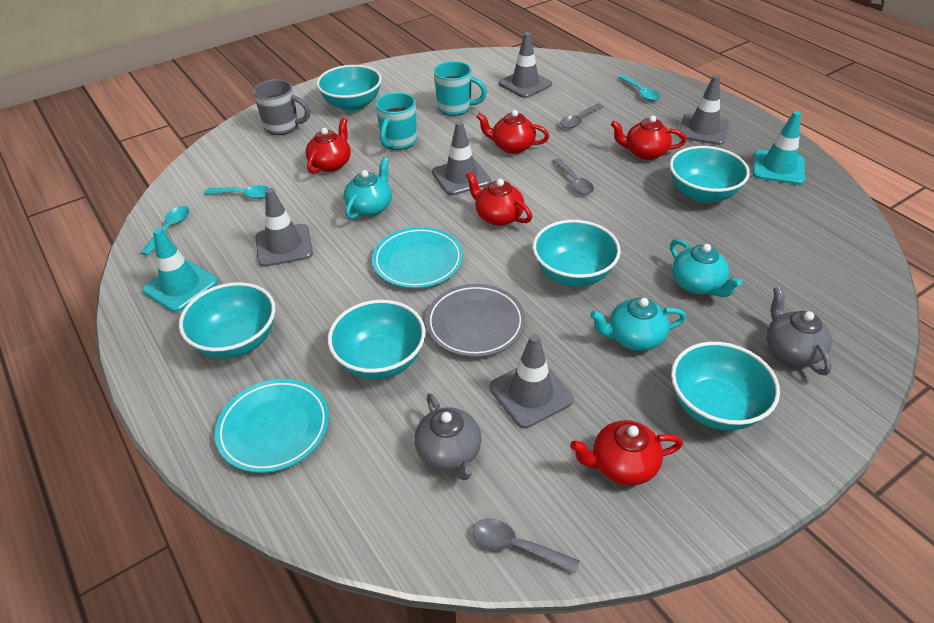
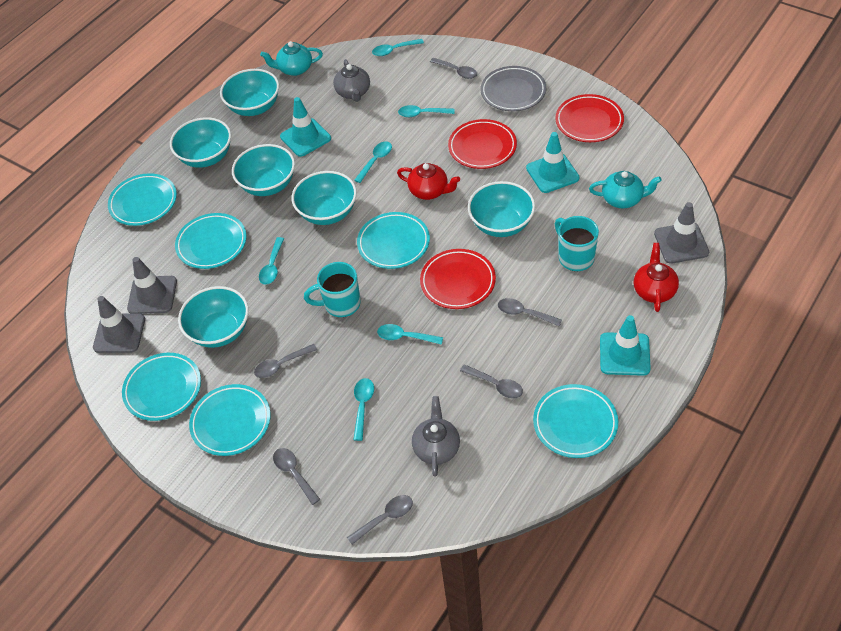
grey mug: 1 -> 0
grey spoon: 3 -> 6
grey traffic cone: 5 -> 3
red plate: 0 -> 3
red teapot: 5 -> 2
turquoise plate: 2 -> 6
turquoise spoon: 3 -> 6
turquoise teapot: 3 -> 2
turquoise traffic cone: 2 -> 3

